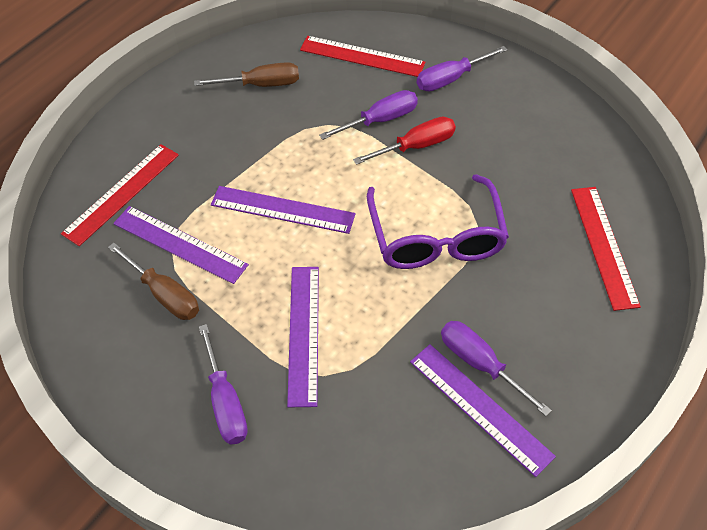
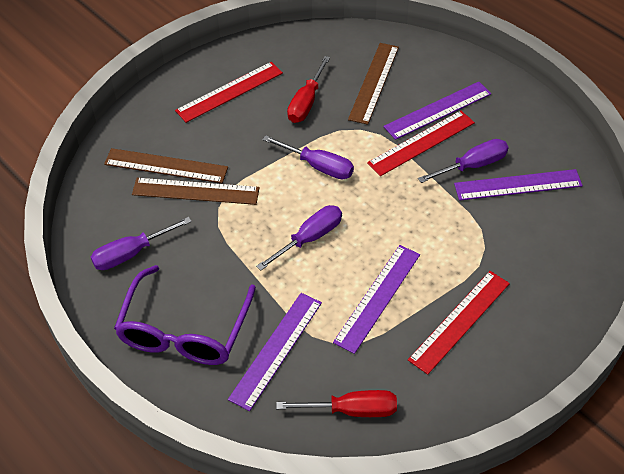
brown ruler: 0 -> 3
brown screwdriver: 2 -> 0
red screwdriver: 1 -> 2

